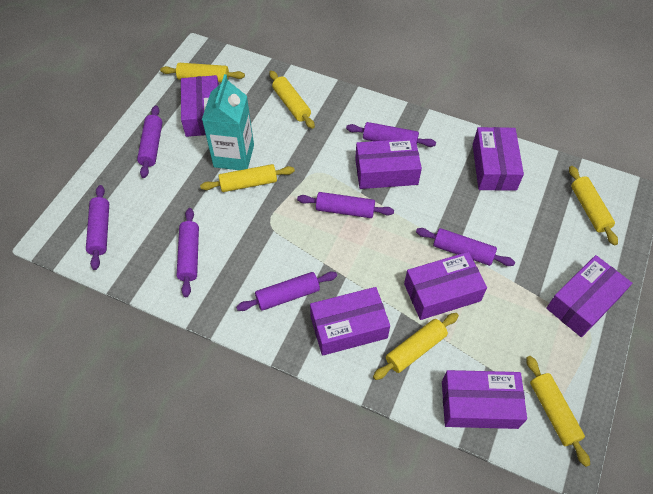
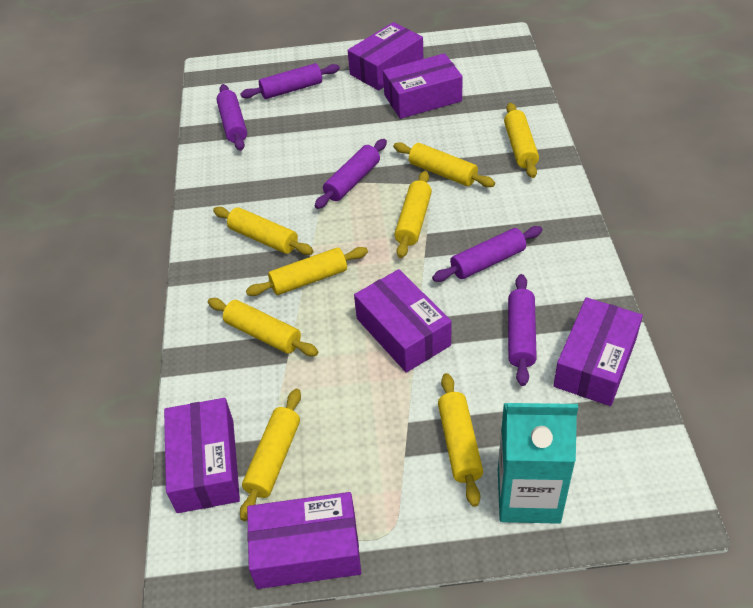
purple box: 7 -> 6
purple rolling pin: 7 -> 5
yellow rolling pin: 6 -> 8

